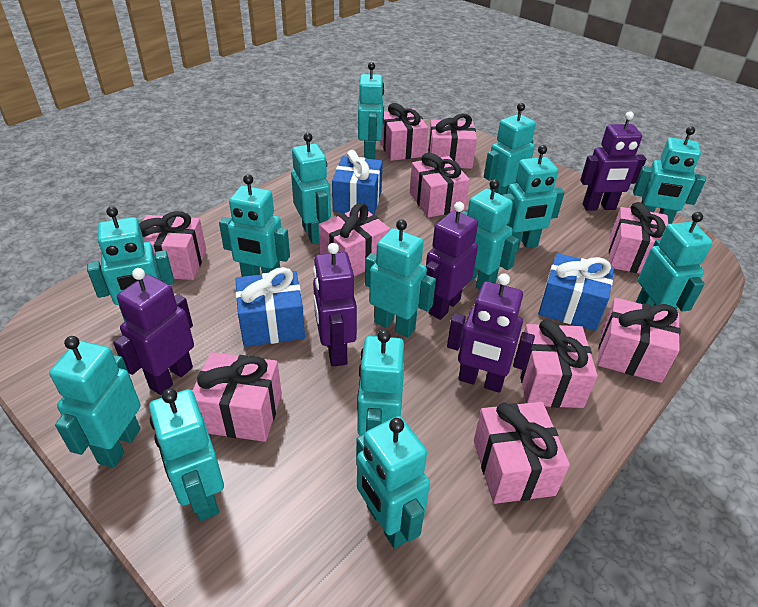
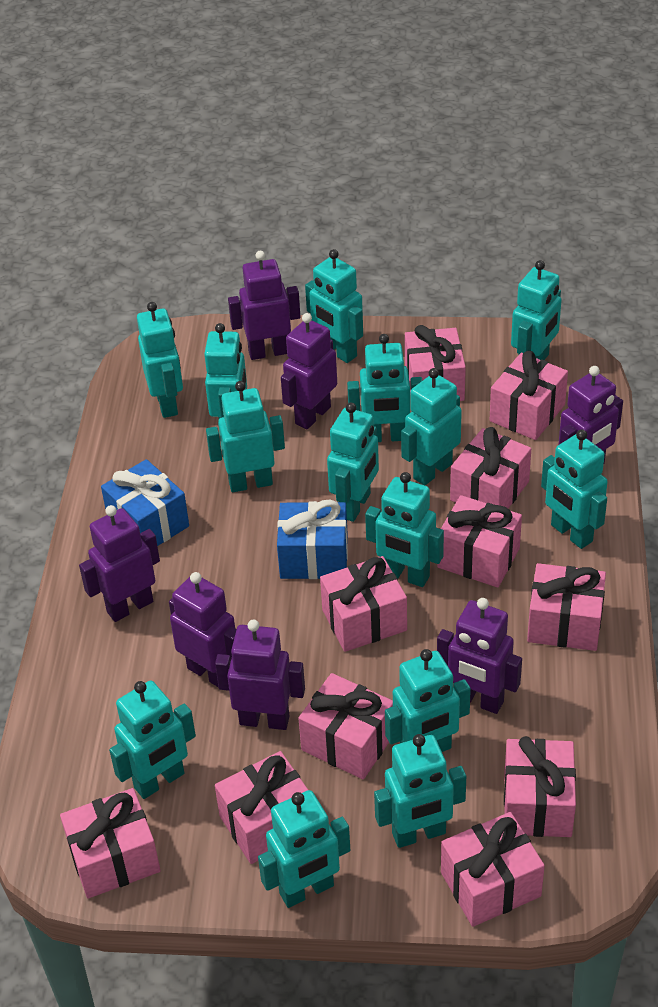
blue gift: 3 -> 2
pink gift: 10 -> 11
purple robot: 5 -> 7

